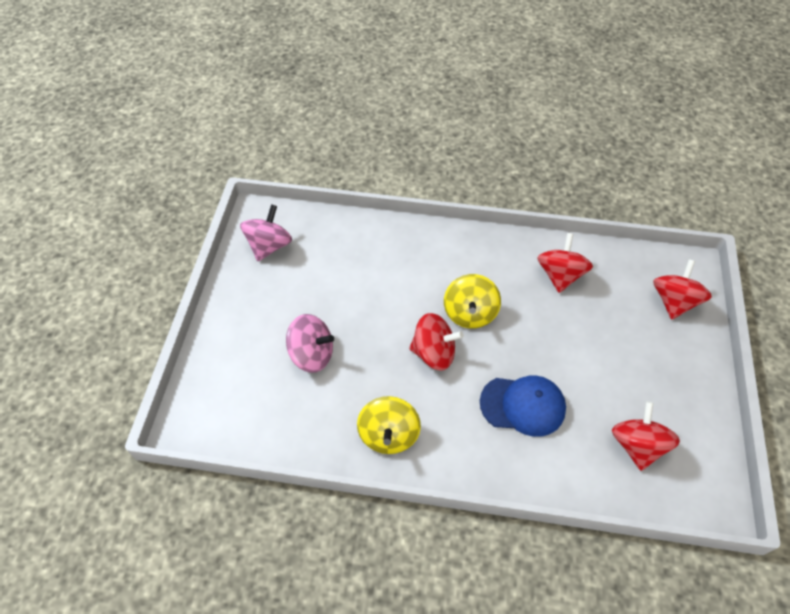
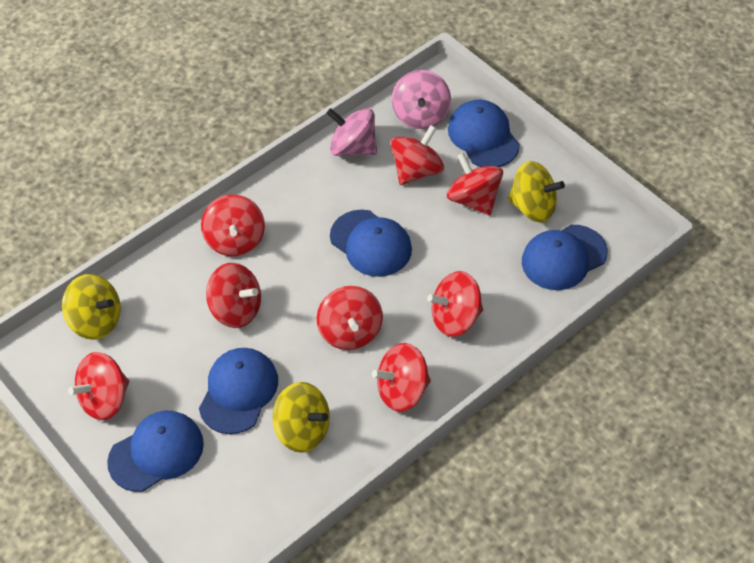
blue cap: 1 -> 5
red spinning top: 4 -> 8
yellow spinning top: 2 -> 3

